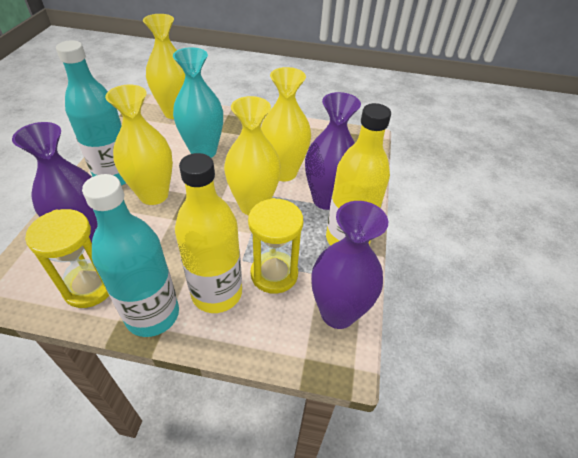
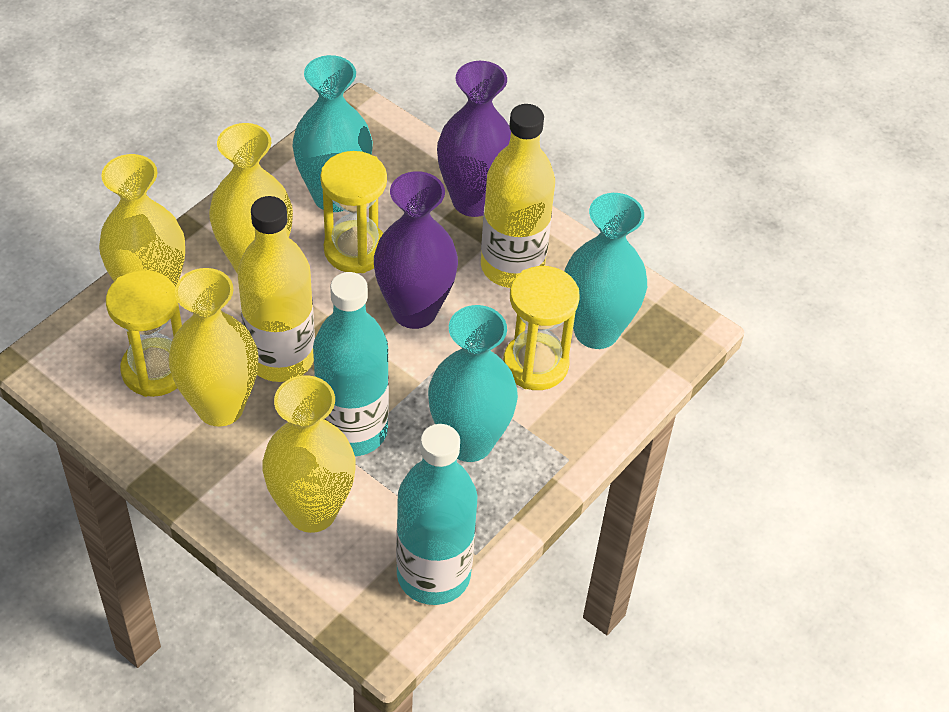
purple vase: 3 -> 2
turquoise vase: 1 -> 3
yellow hourglass: 2 -> 3

